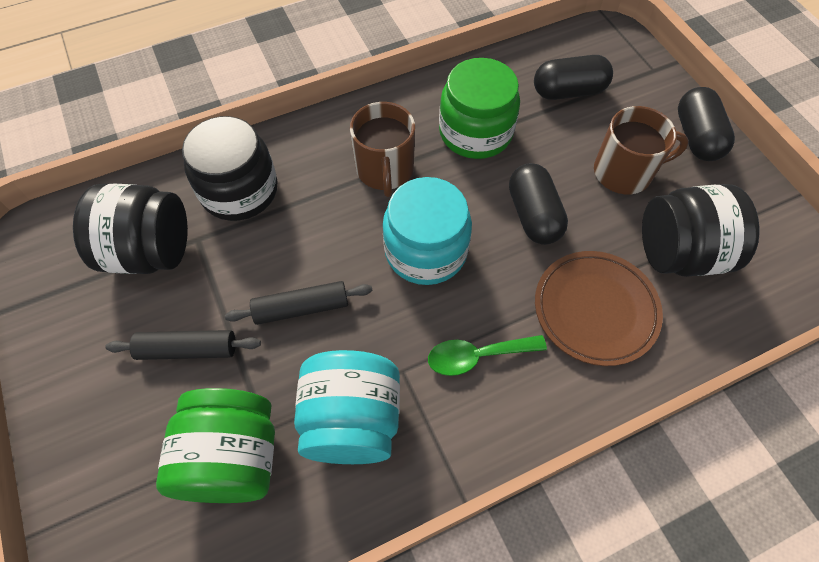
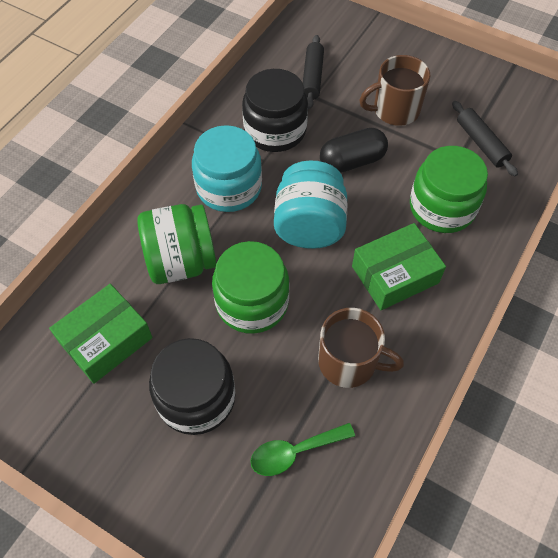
black capsule: 3 -> 1
black jar: 3 -> 2
brown plate: 1 -> 0
green box: 0 -> 2
green jar: 2 -> 3

